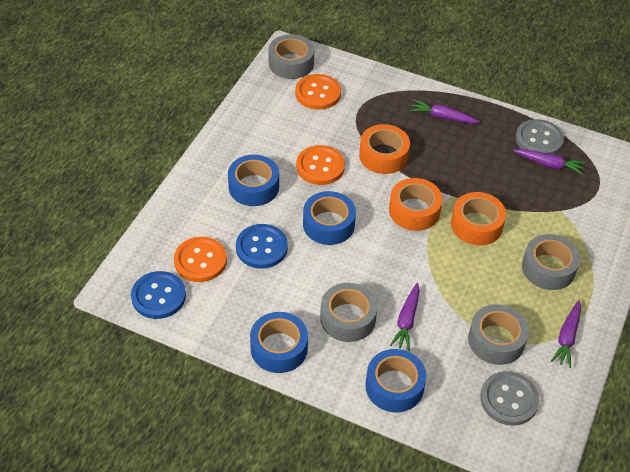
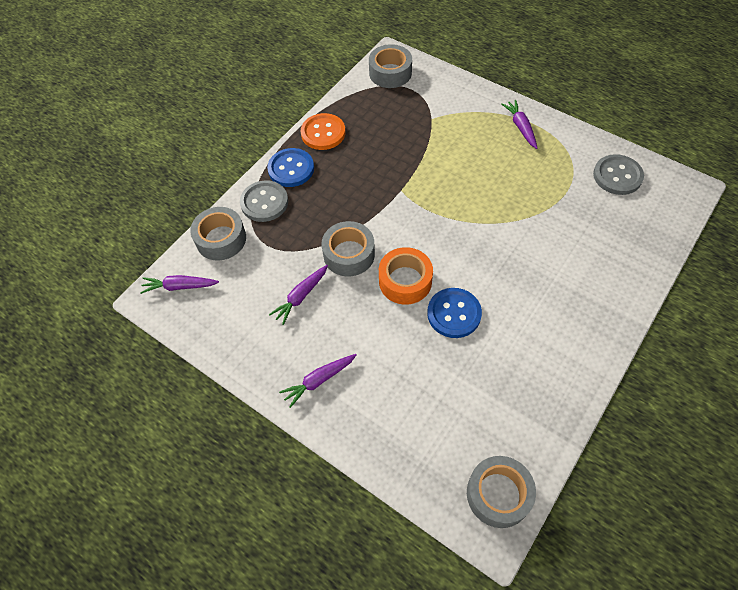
blue tape: 4 -> 0
orange button: 3 -> 1
orange tape: 3 -> 1

